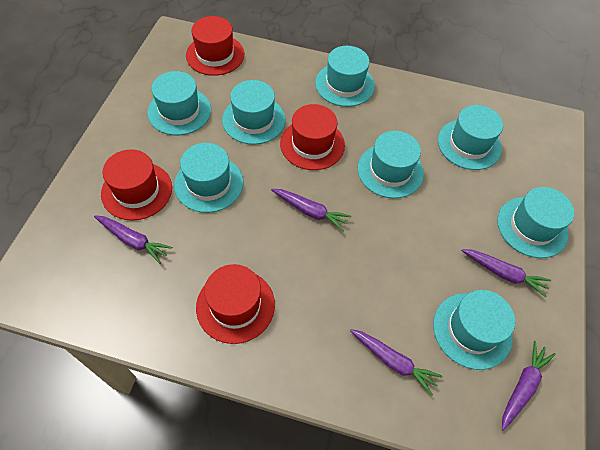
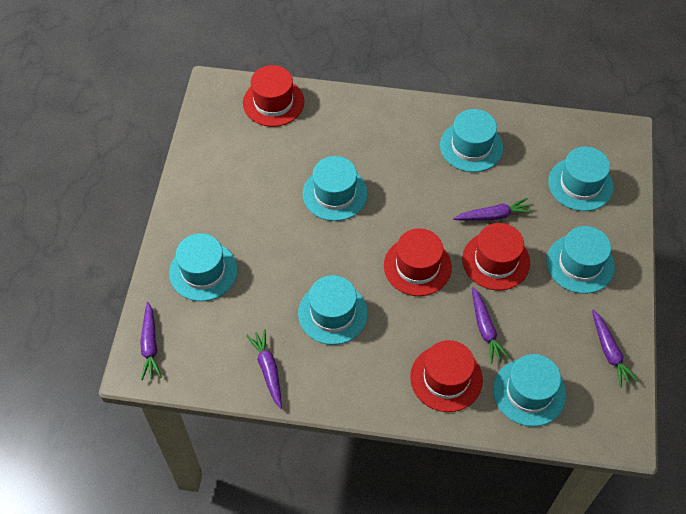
turquoise hat: 8 -> 7

